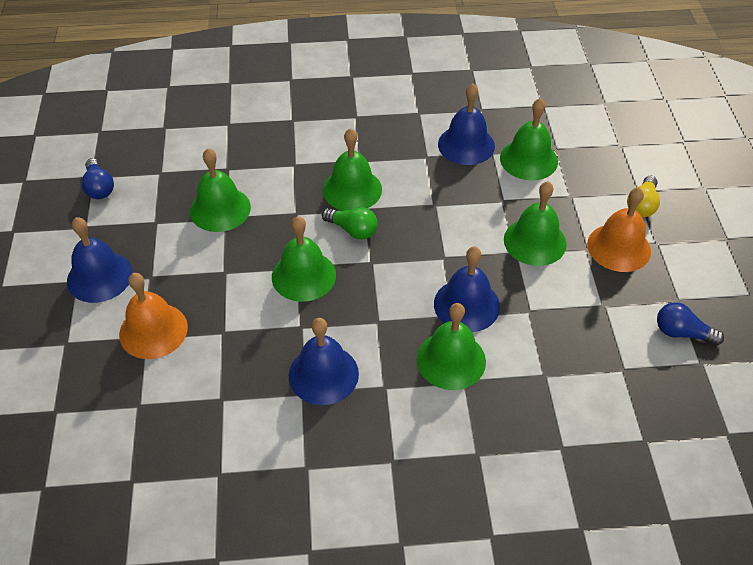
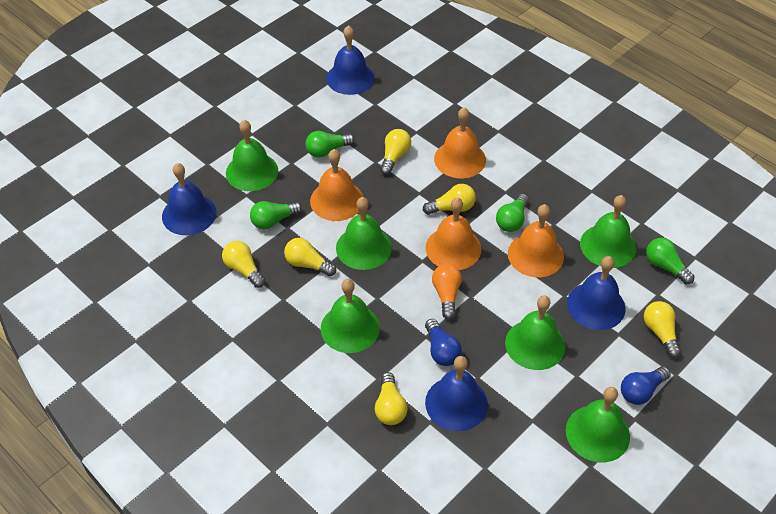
green light bulb: 1 -> 4
orange bell: 2 -> 4
orange light bulb: 0 -> 1
yellow light bulb: 1 -> 6

